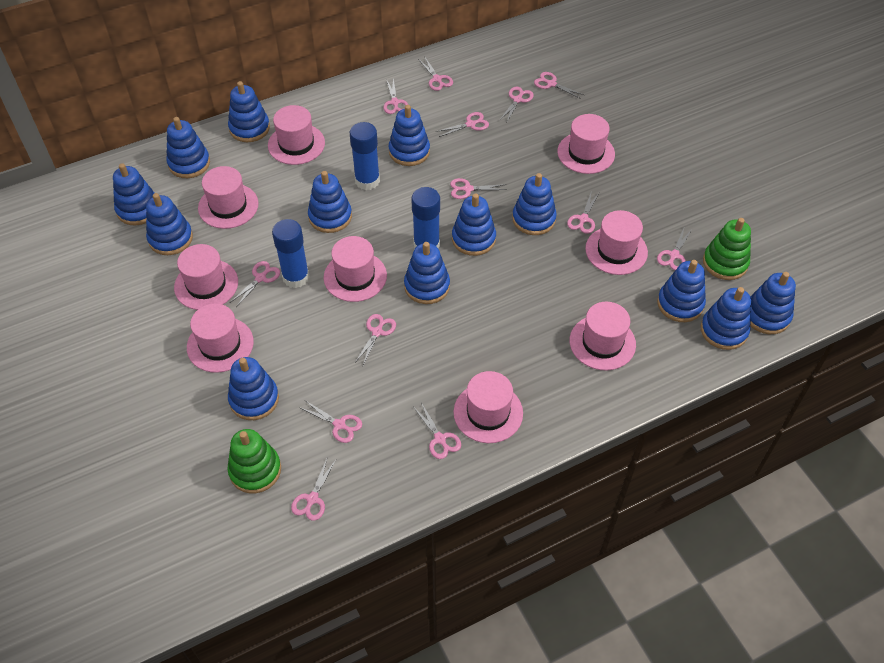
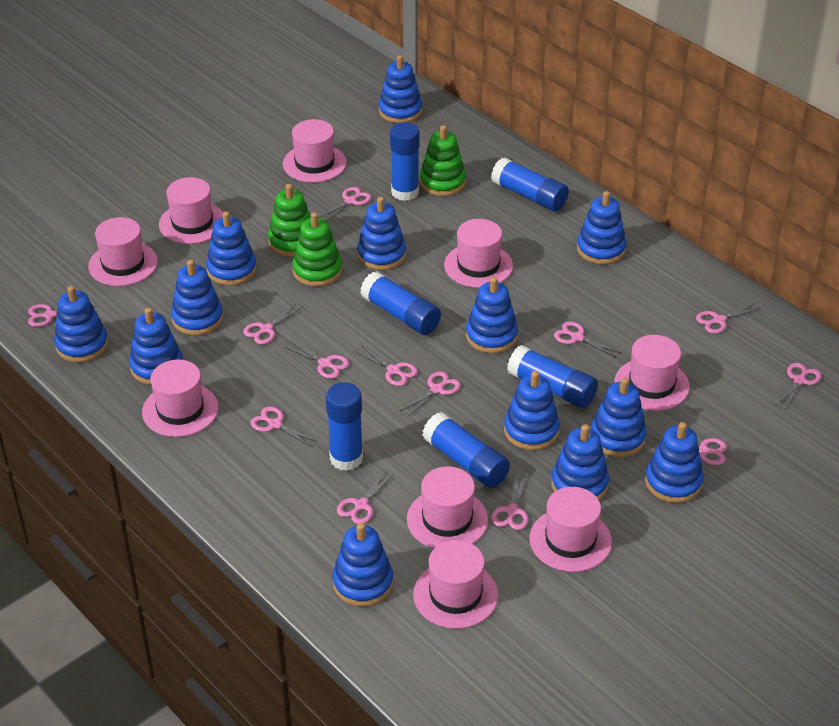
blue glue stick: 3 -> 6
green stacking toy: 2 -> 3

